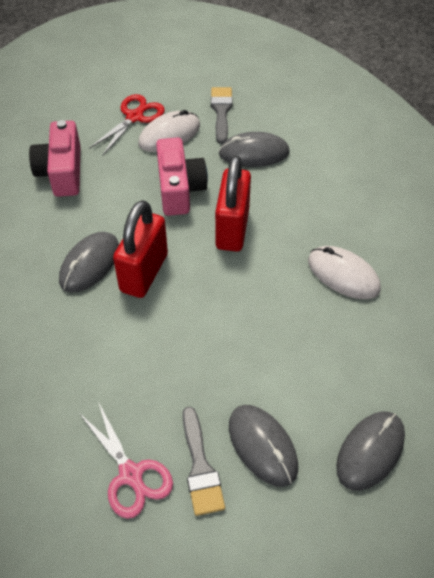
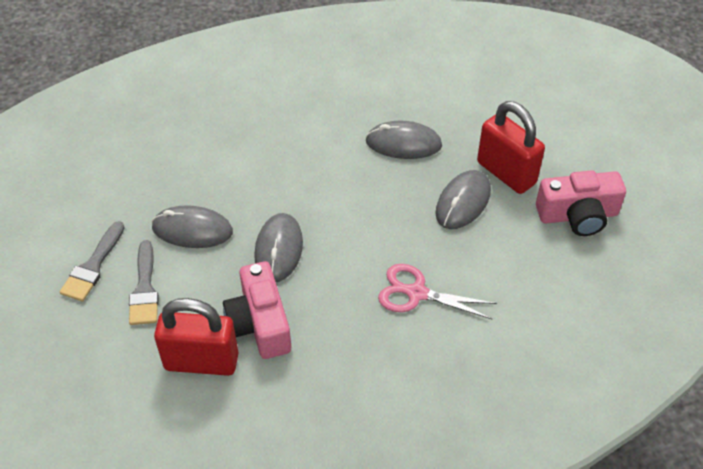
red scissors: 1 -> 0
white mouse: 2 -> 0

